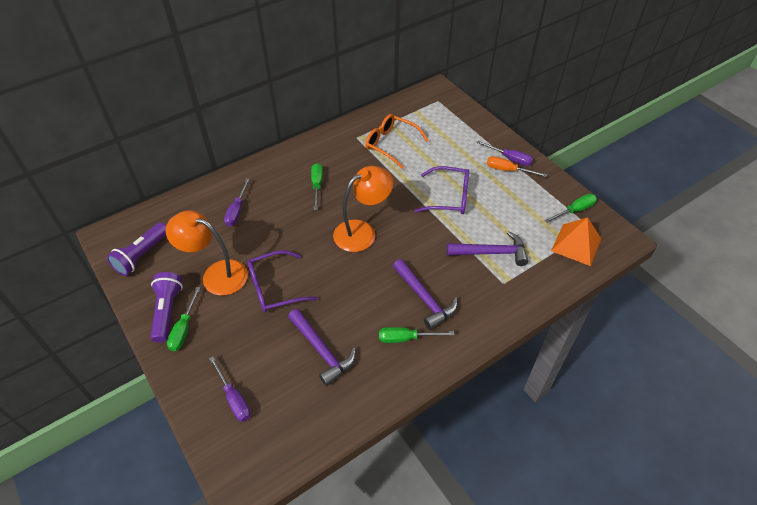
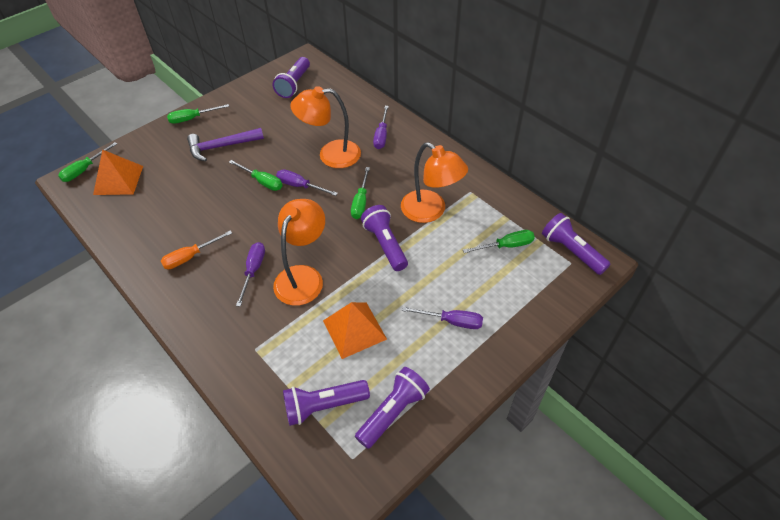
green screwdriver: 4 -> 5
orange glasses: 1 -> 0
orange lamp: 2 -> 3
orange pyramid: 1 -> 2
purple flashlight: 2 -> 5
purple glasses: 2 -> 0
purple hammer: 3 -> 1
purple screwdriver: 3 -> 4

